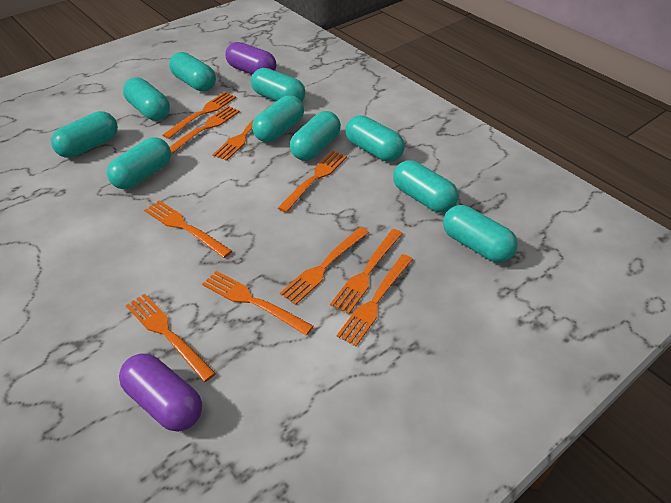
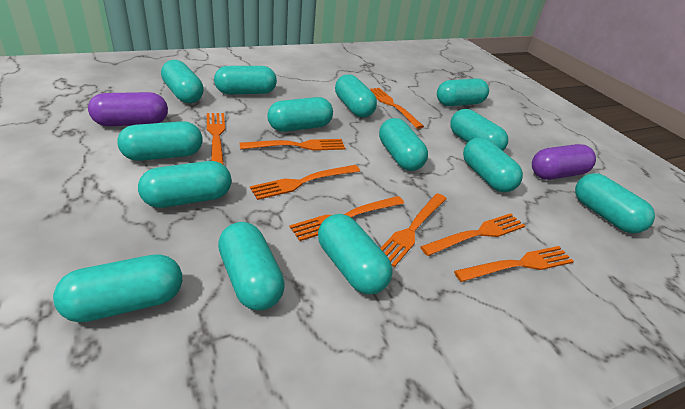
orange fork: 10 -> 8
turquoise capsule: 10 -> 14

